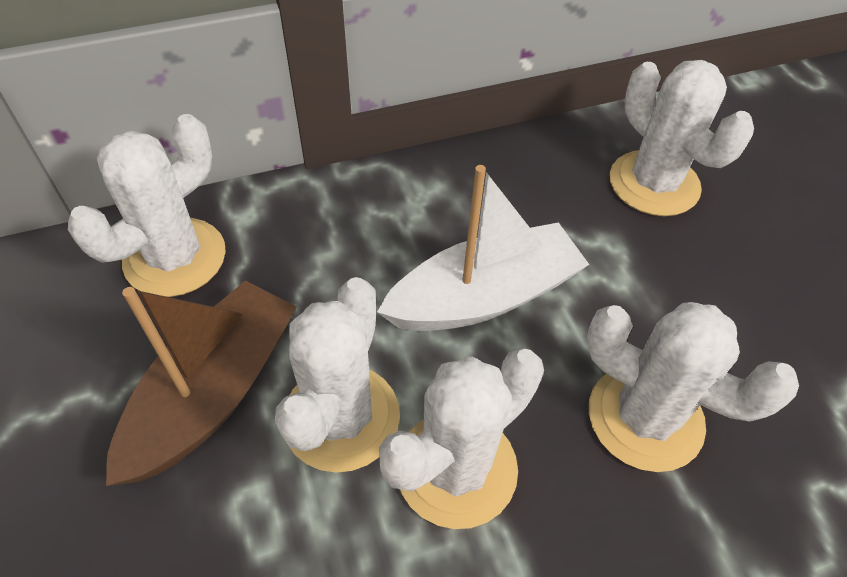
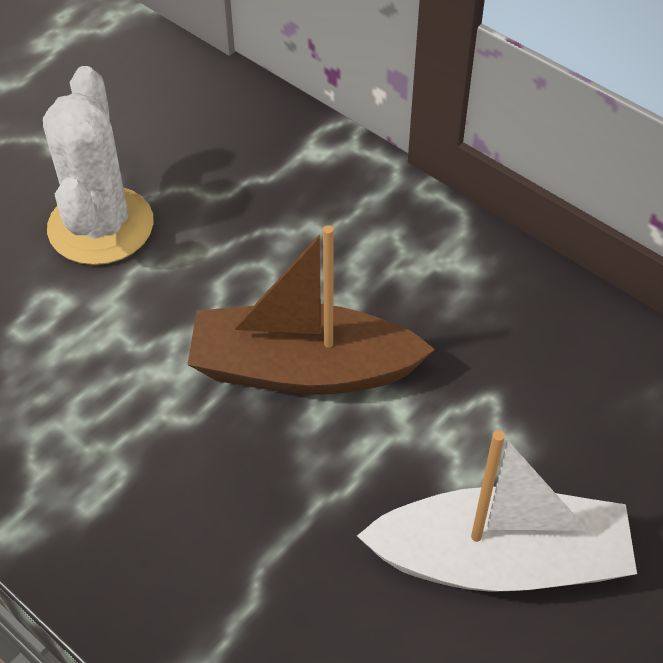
white cactus: 5 -> 1

